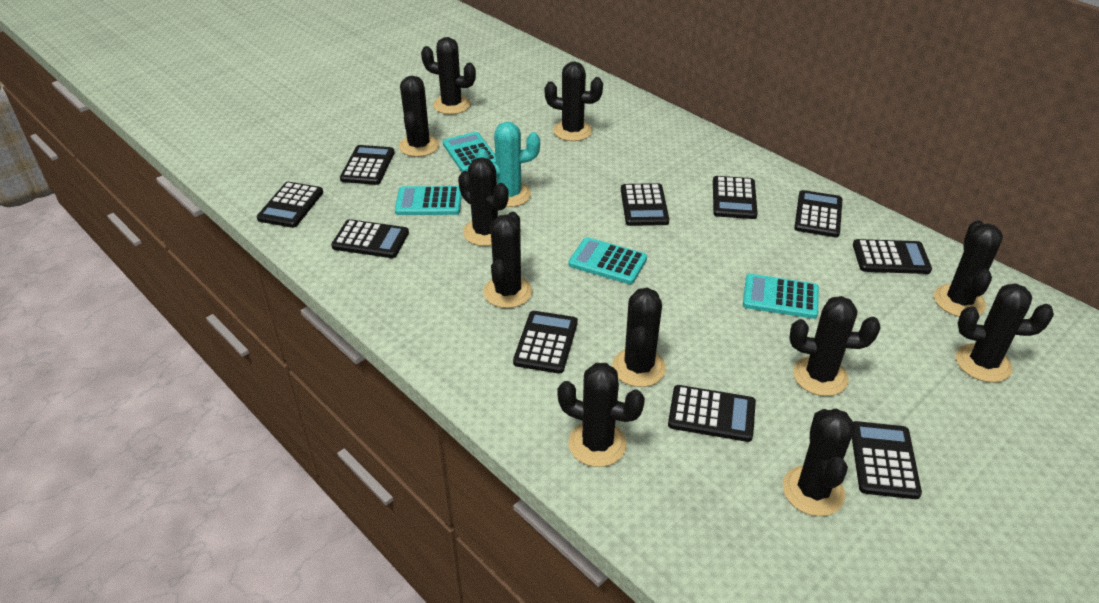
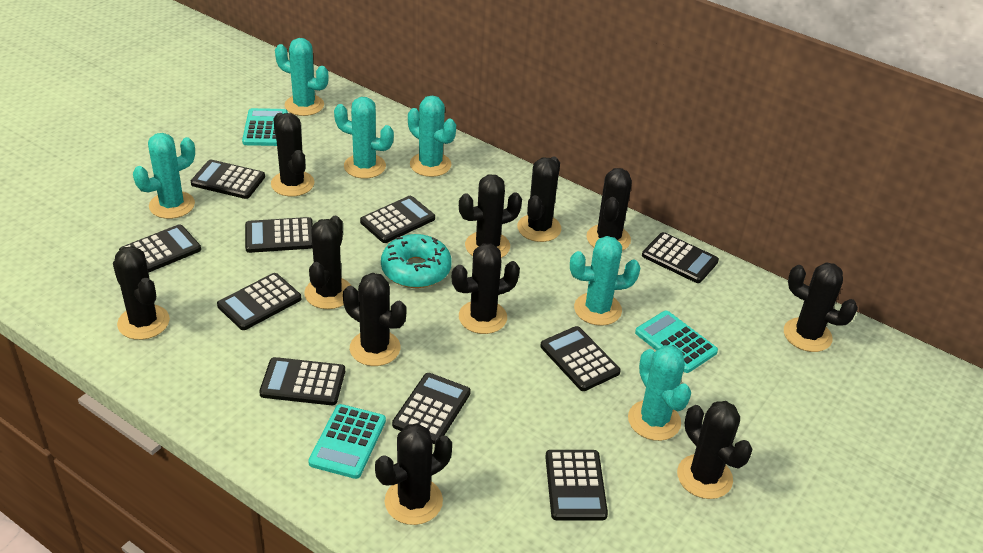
turquoise cactus: 1 -> 6
turquoise calculator: 4 -> 3
turquoise donut: 0 -> 1

